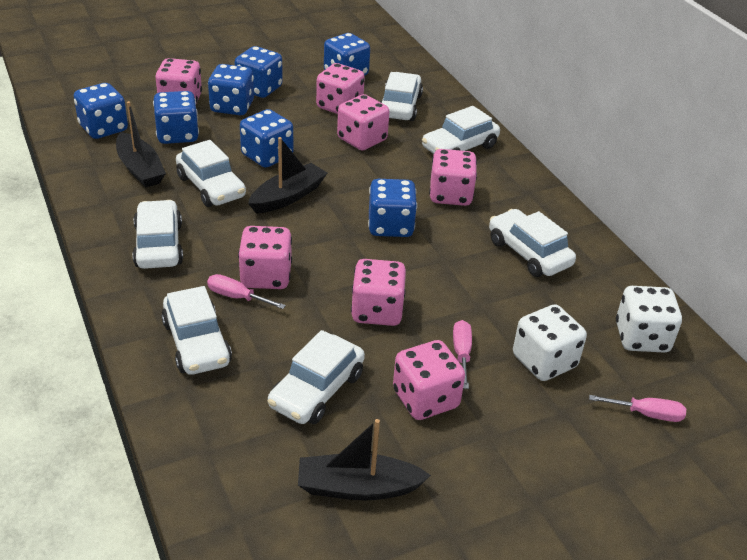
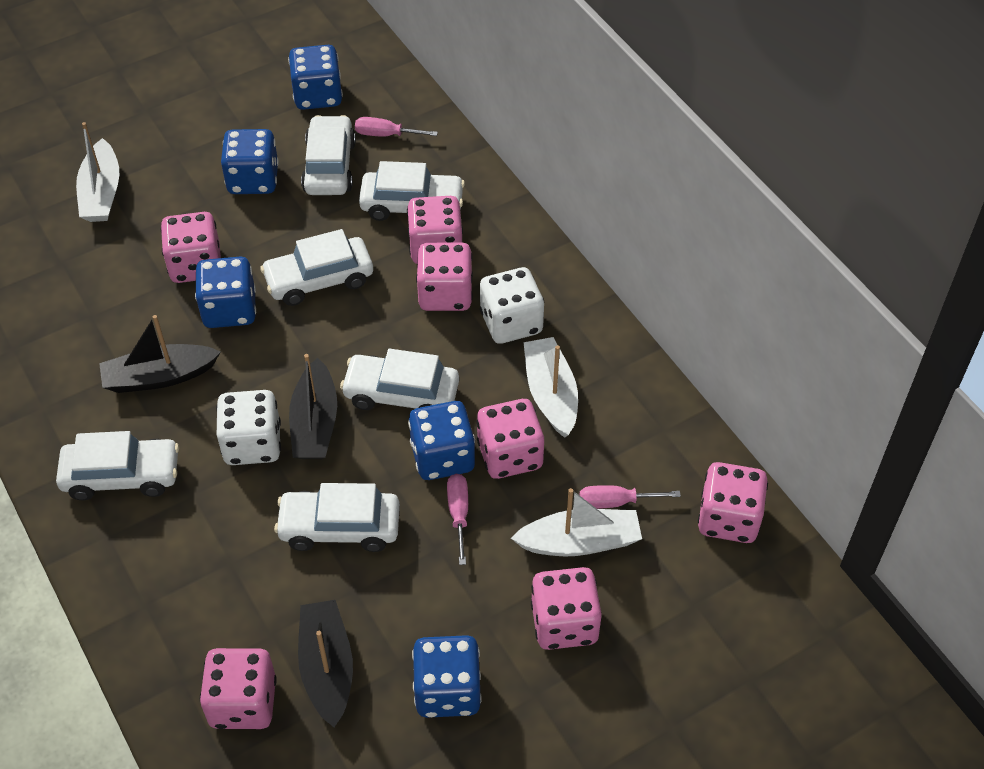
blue dice: 7 -> 5
white boat: 0 -> 3
white car: 7 -> 6

